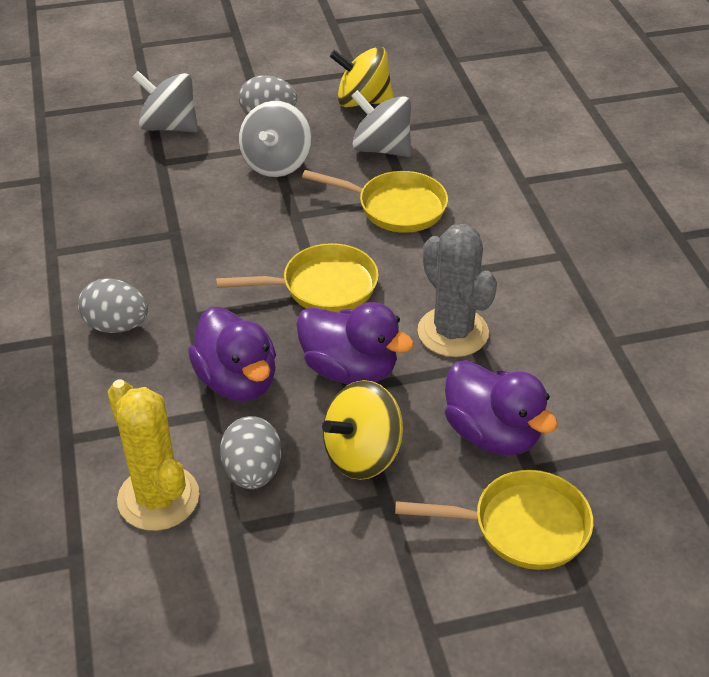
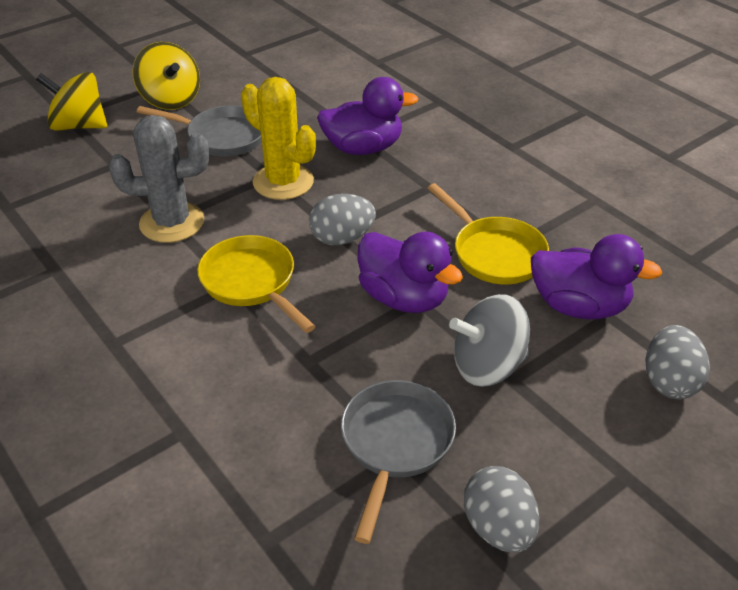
grey pan: 0 -> 2
grey spinning top: 3 -> 1
yellow pan: 3 -> 2

